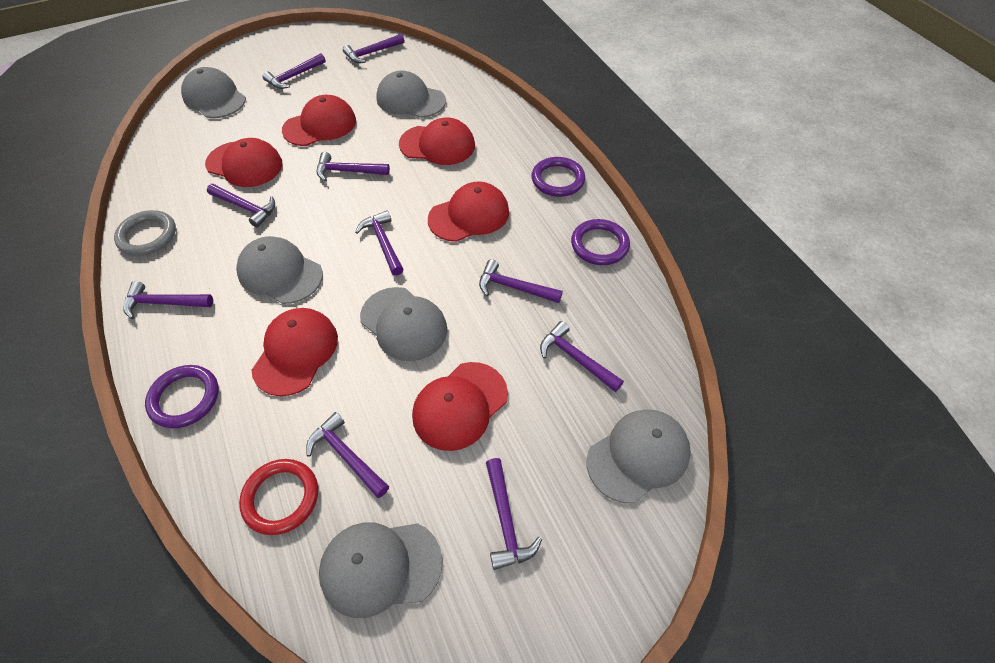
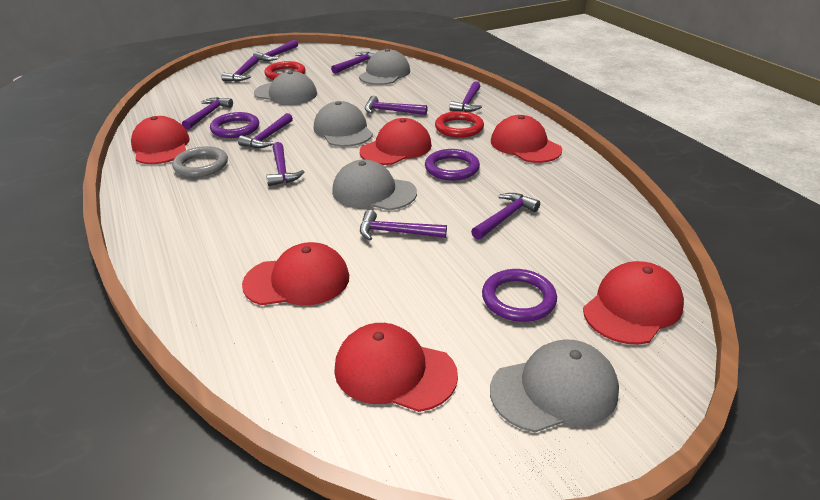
grey cap: 6 -> 5
red ring: 1 -> 2

